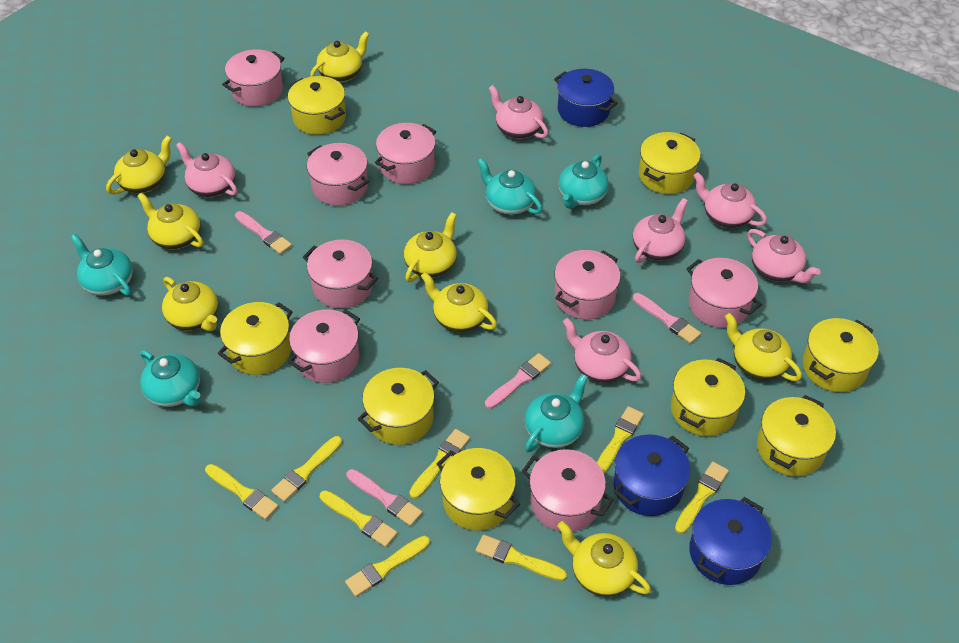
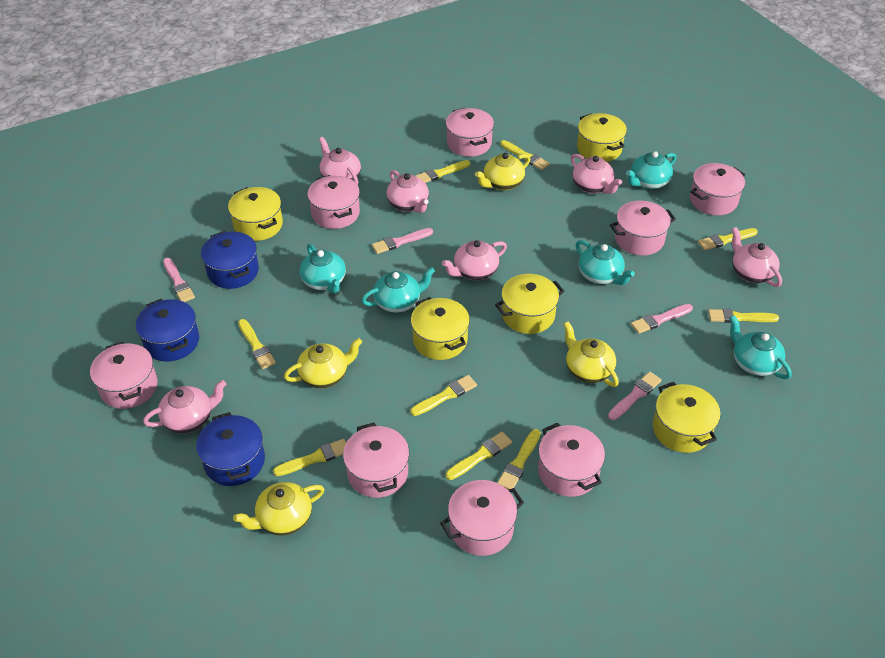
yellow brush: 8 -> 9
yellow pot: 8 -> 5
yellow teapot: 8 -> 4

